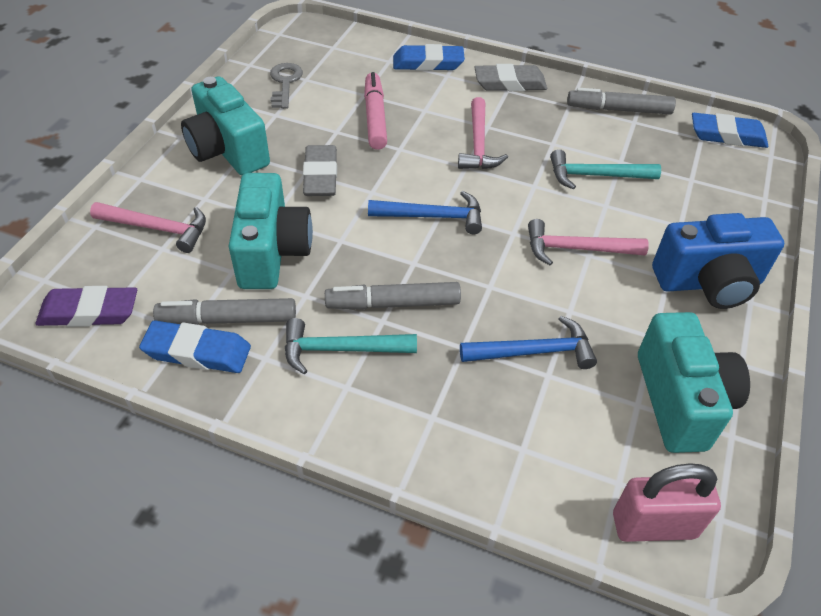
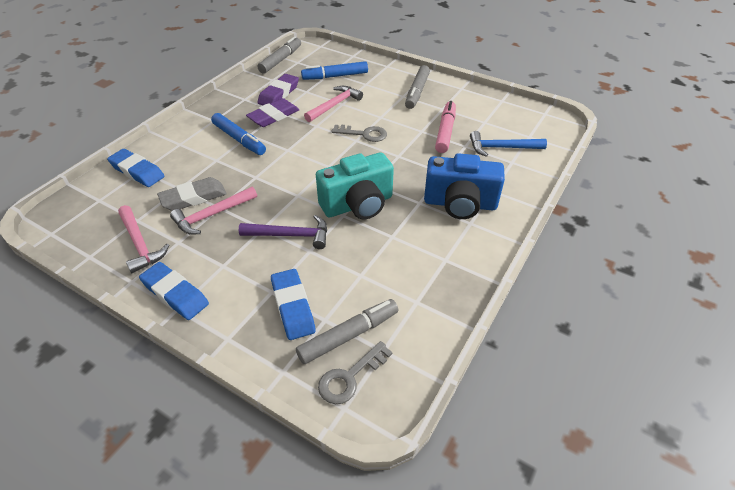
blue hammer: 2 -> 1
blue marker: 0 -> 2
grey eraser: 2 -> 1
grey key: 1 -> 2
pink padlock: 1 -> 0
purple eraser: 1 -> 2
purple hammer: 0 -> 1
turquoise camera: 3 -> 1
turquoise hammer: 2 -> 0

